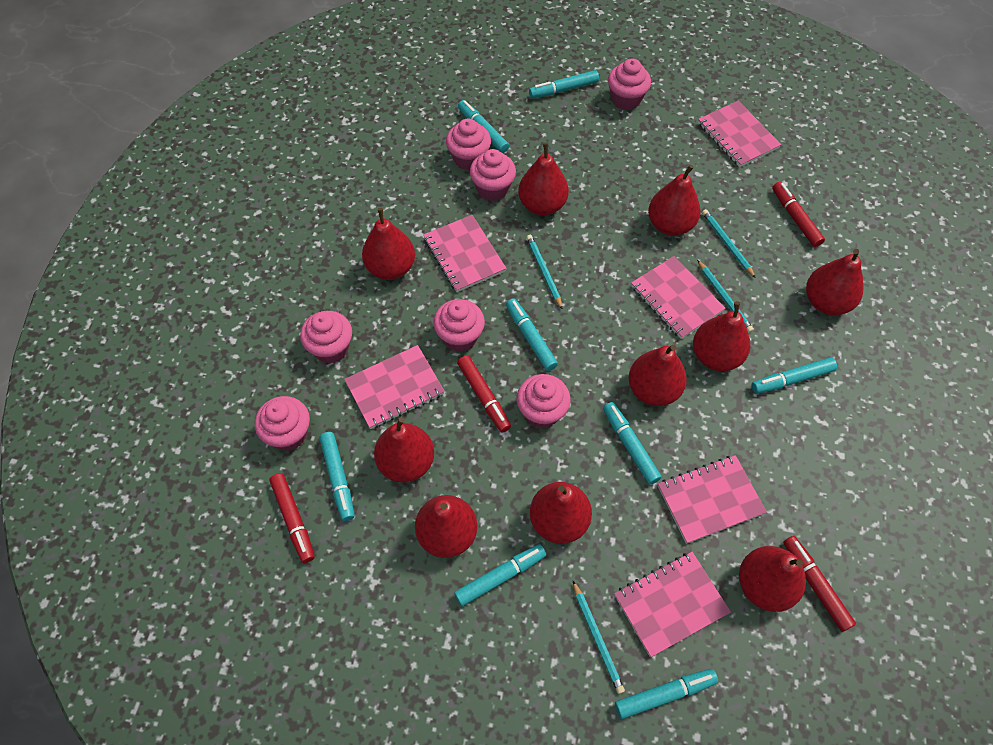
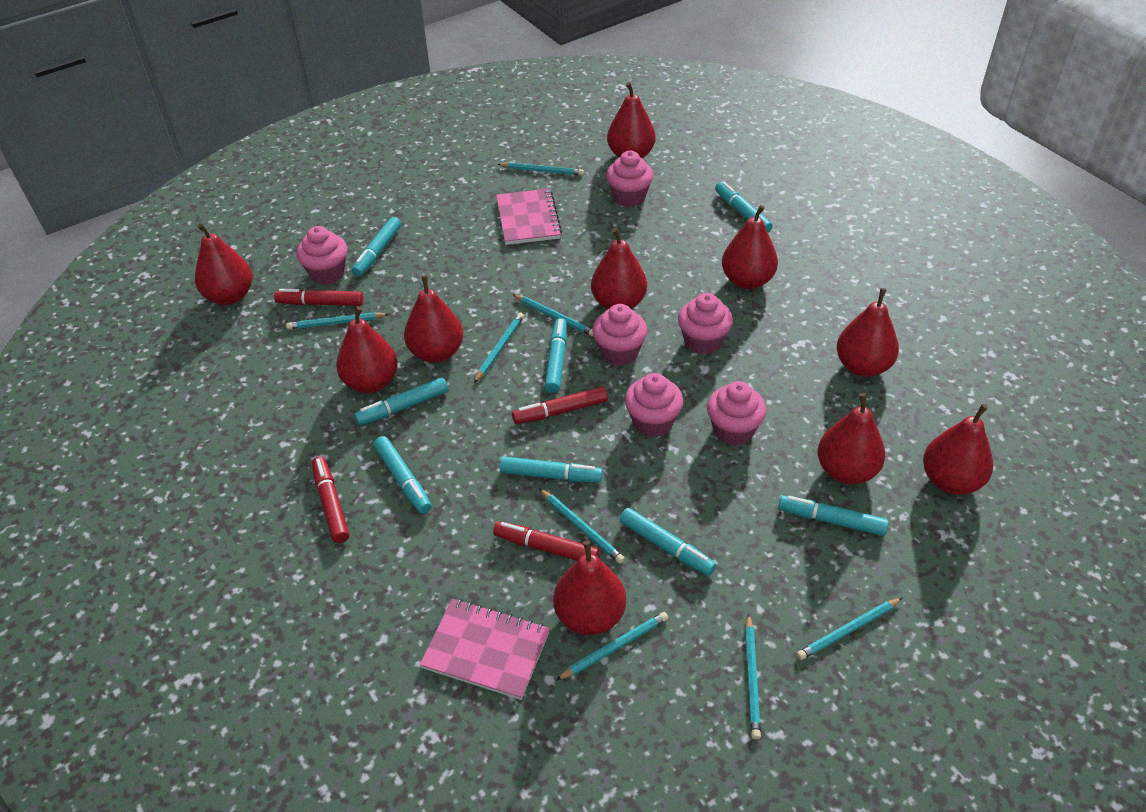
pink cupcake: 7 -> 6
pink notebook: 6 -> 2
turquoise pencil: 4 -> 8

